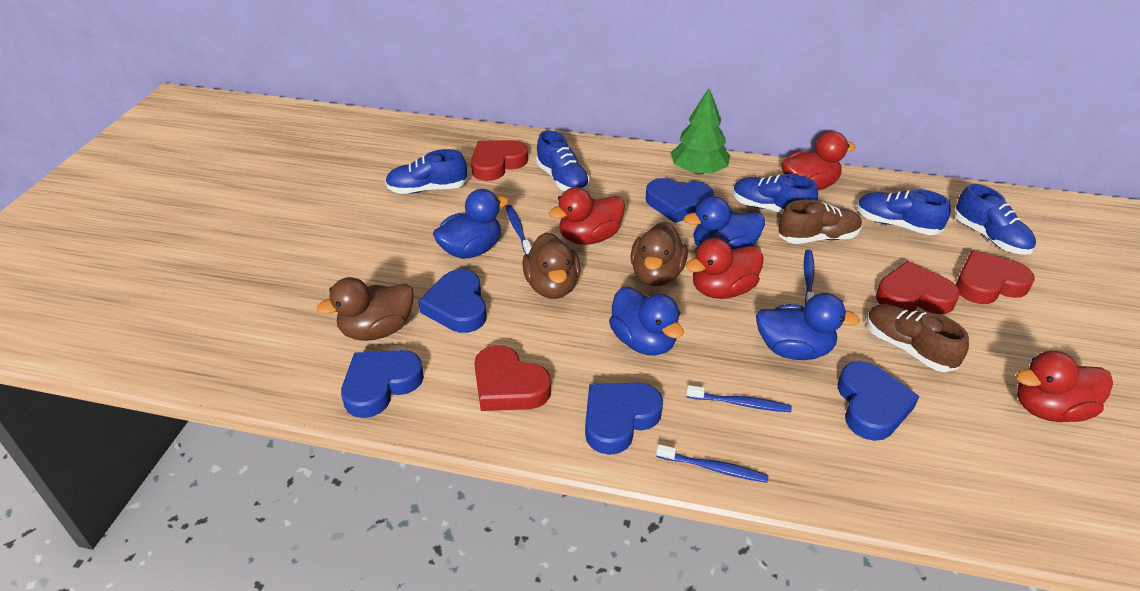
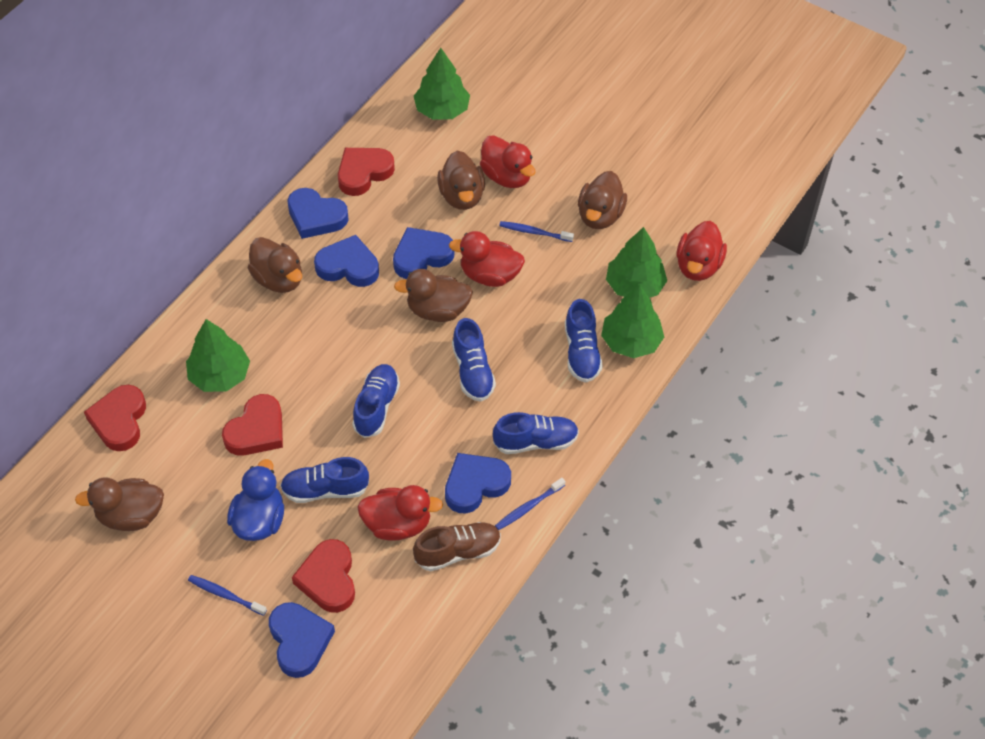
blue duck: 4 -> 1
blue toothbrush: 4 -> 3
brown duck: 3 -> 5
brown shoe: 2 -> 1
green tree: 1 -> 4

